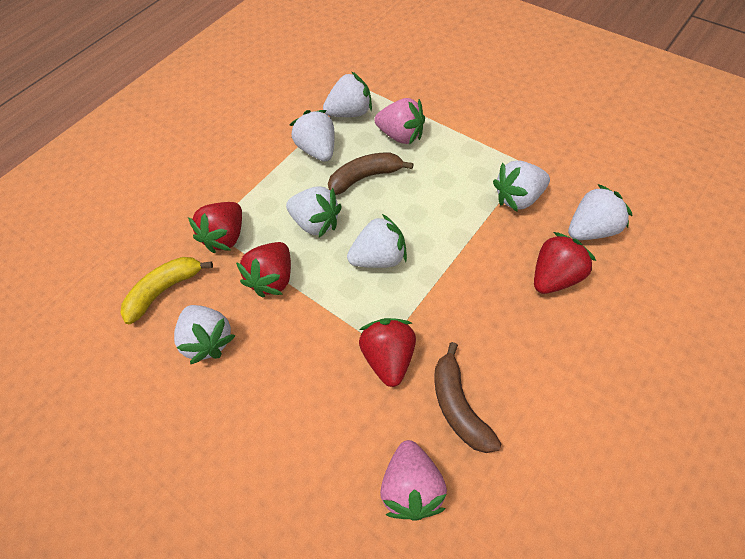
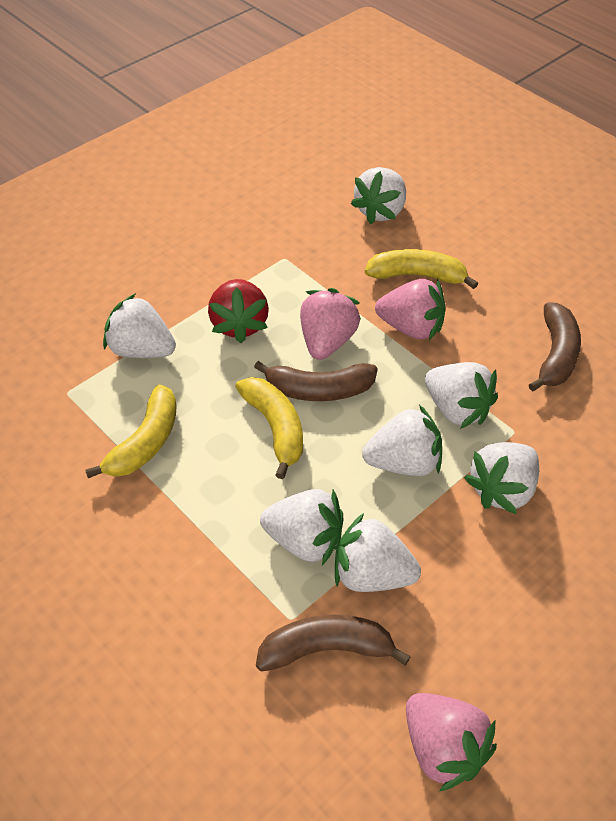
brown banana: 2 -> 3
pink strawberry: 2 -> 3
red strawberry: 4 -> 1
yellow banana: 1 -> 3

